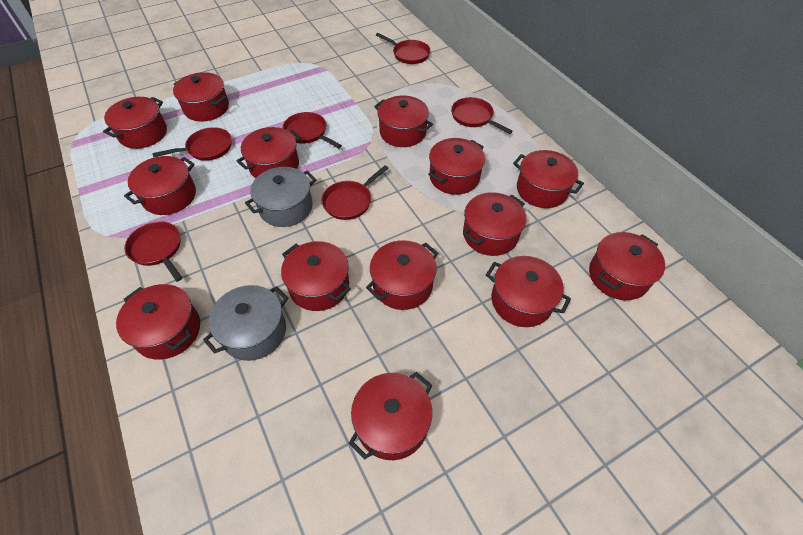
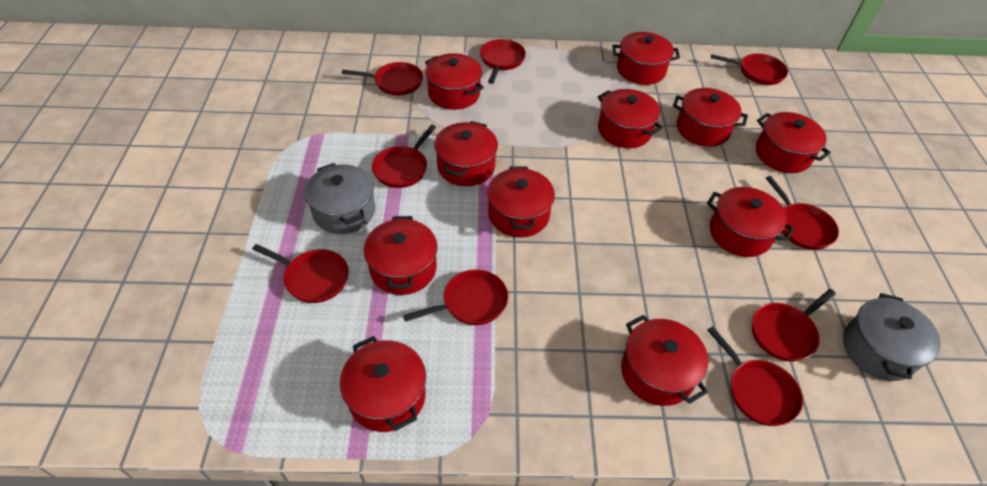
red pan: 6 -> 9
red pot: 14 -> 11

